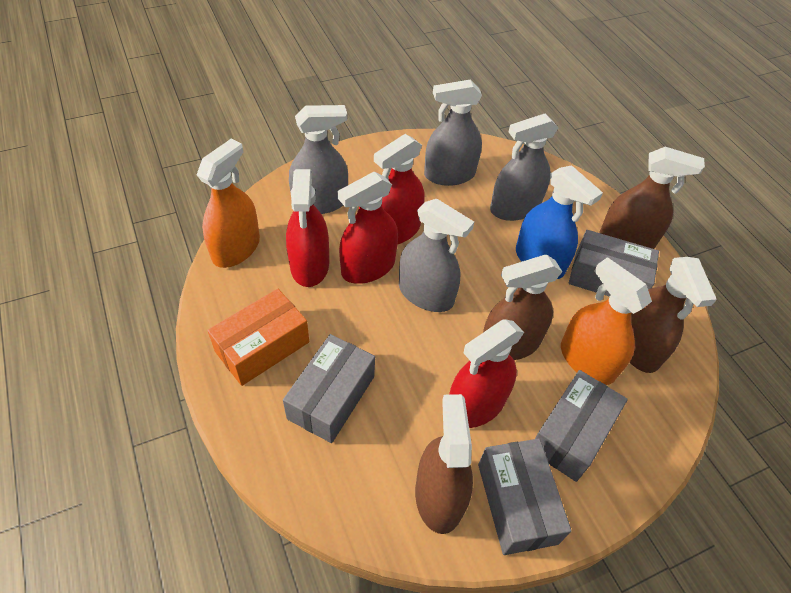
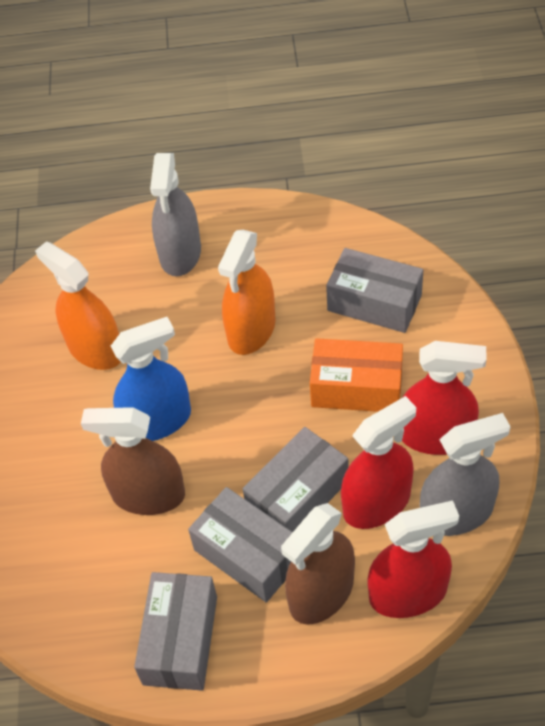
brown spray bottle: 4 -> 2
grey spray bottle: 4 -> 2
red spray bottle: 4 -> 3

